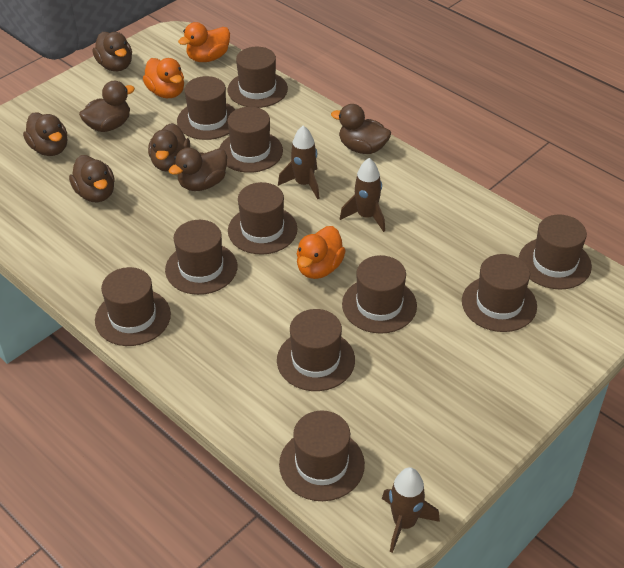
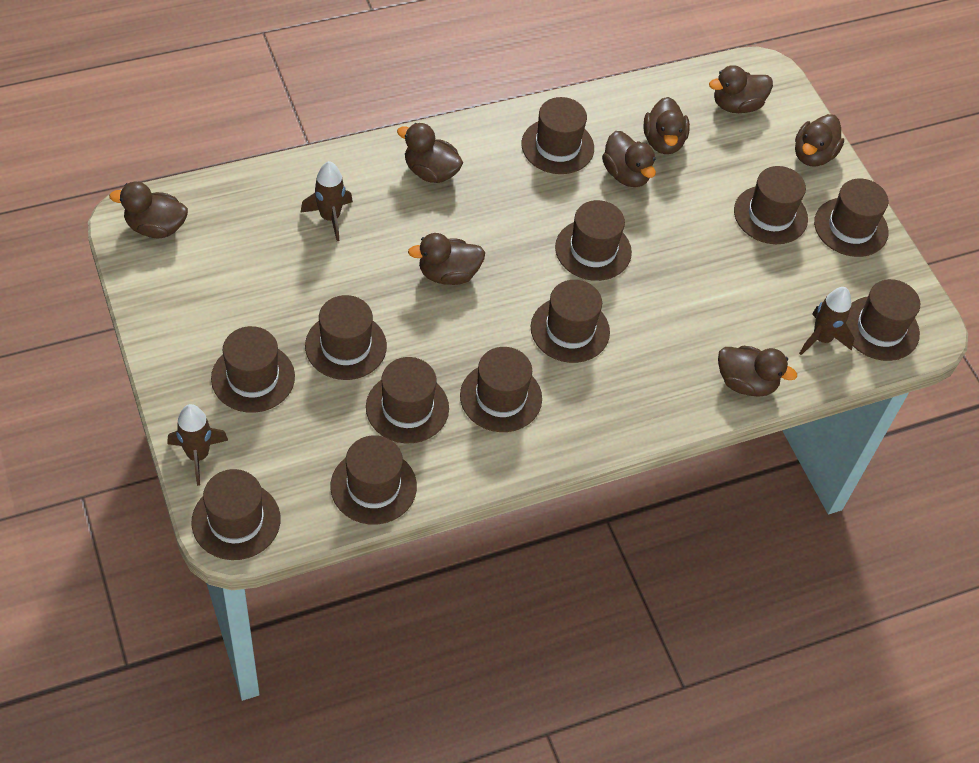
brown duck: 7 -> 8
brown hat: 11 -> 12
orange duck: 3 -> 0

